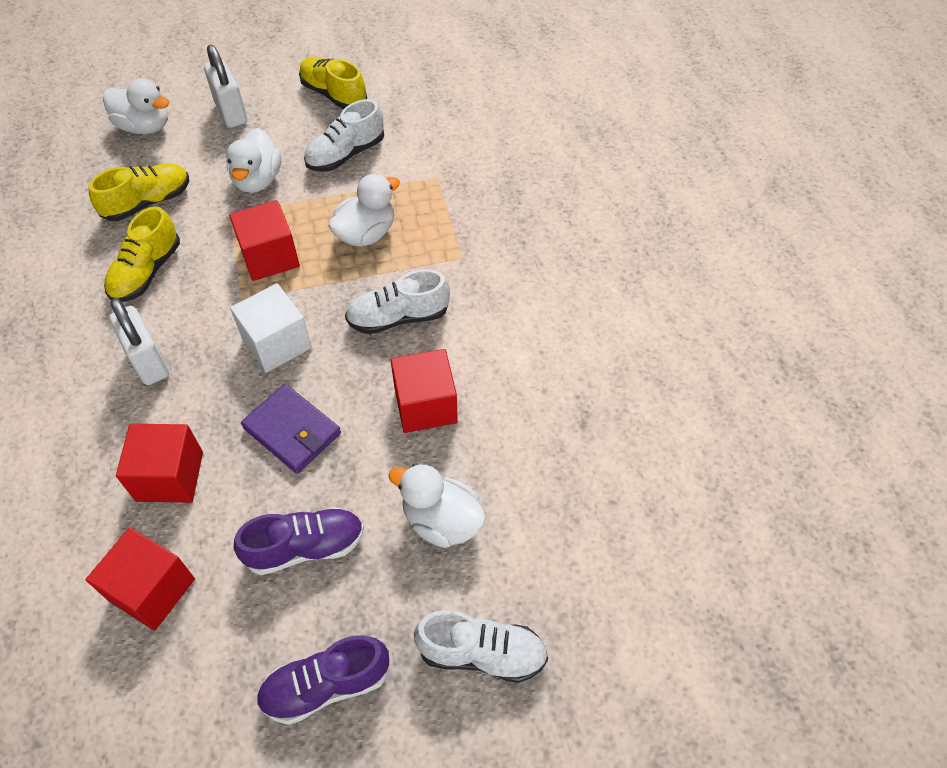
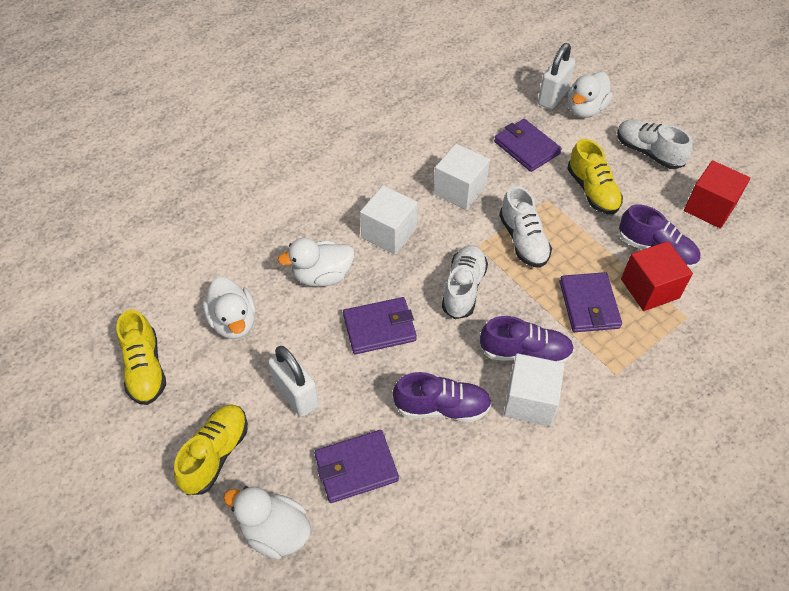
purple shoe: 2 -> 3
purple wallet: 1 -> 4
red cube: 4 -> 2
white cube: 1 -> 3

